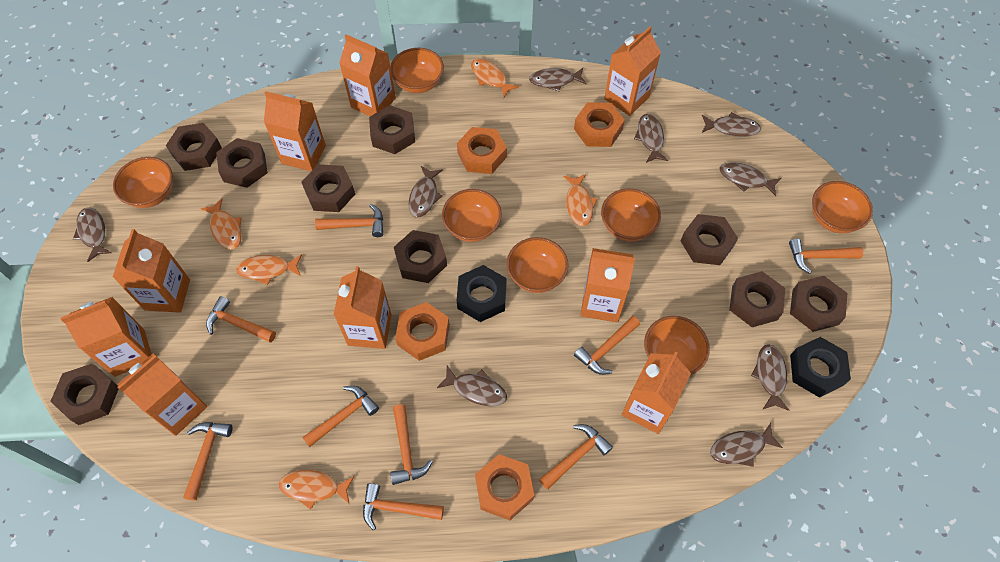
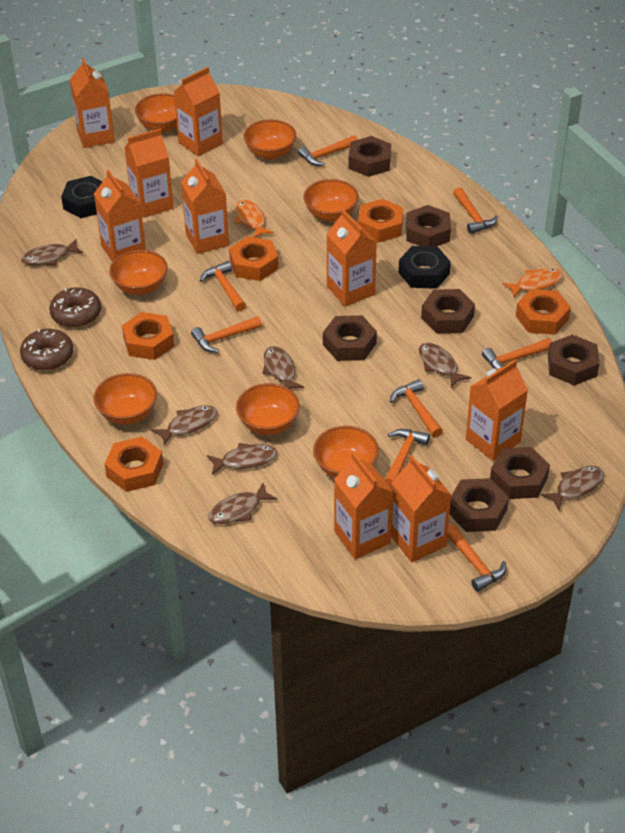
brown donut: 0 -> 2
brown fish: 9 -> 7
brown nut: 9 -> 7
orange fish: 5 -> 2
orange hammer: 9 -> 8
orange nut: 4 -> 5

